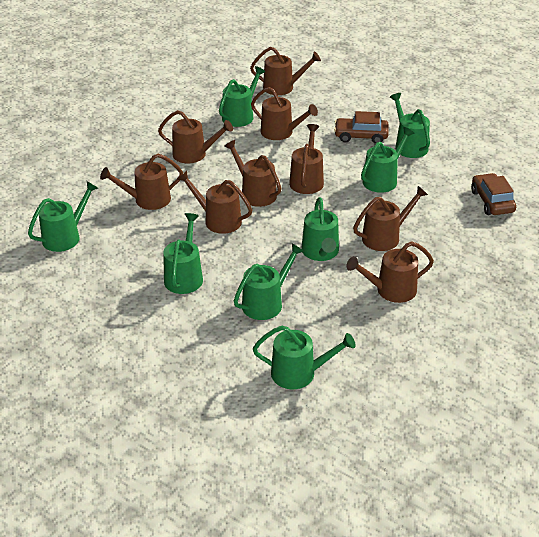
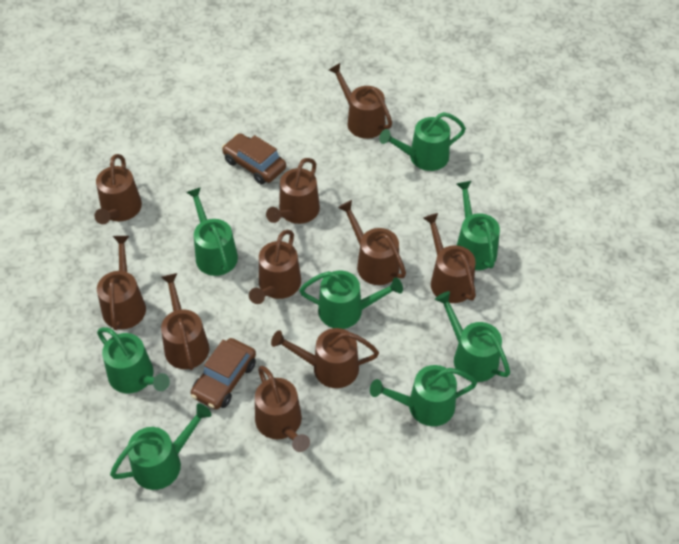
brown watering can: 9 -> 10

